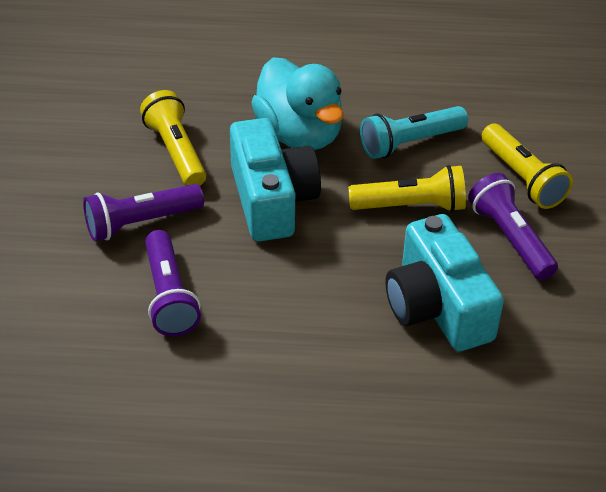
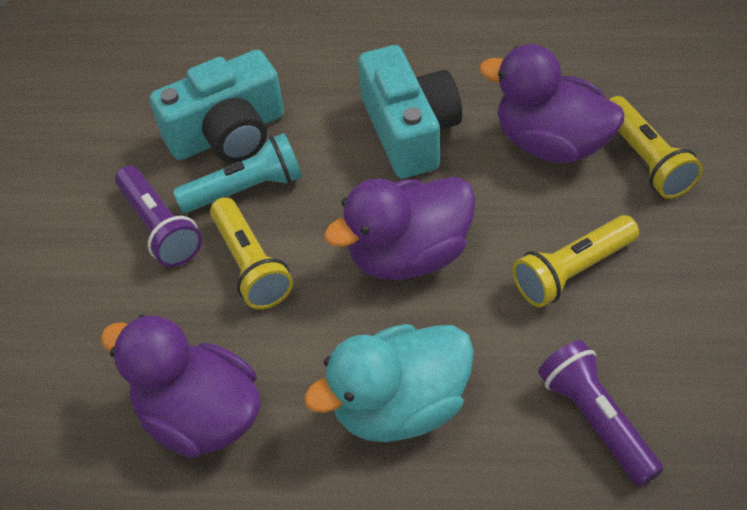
purple duck: 0 -> 3
purple flashlight: 3 -> 2

